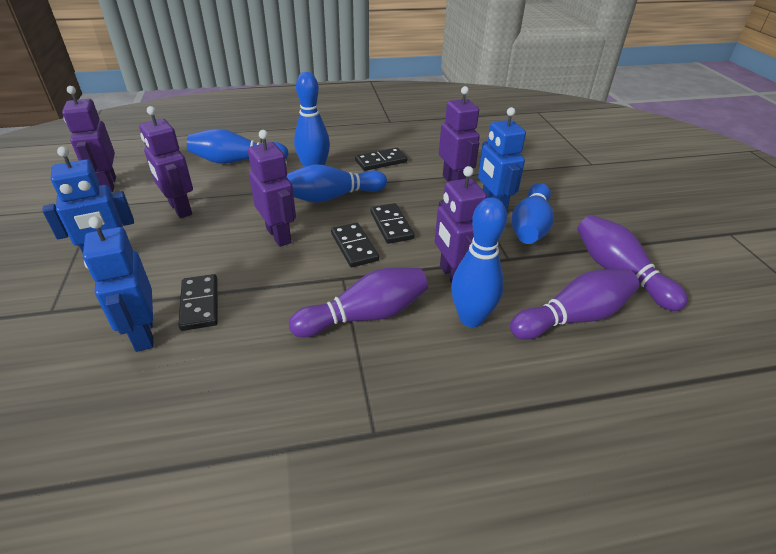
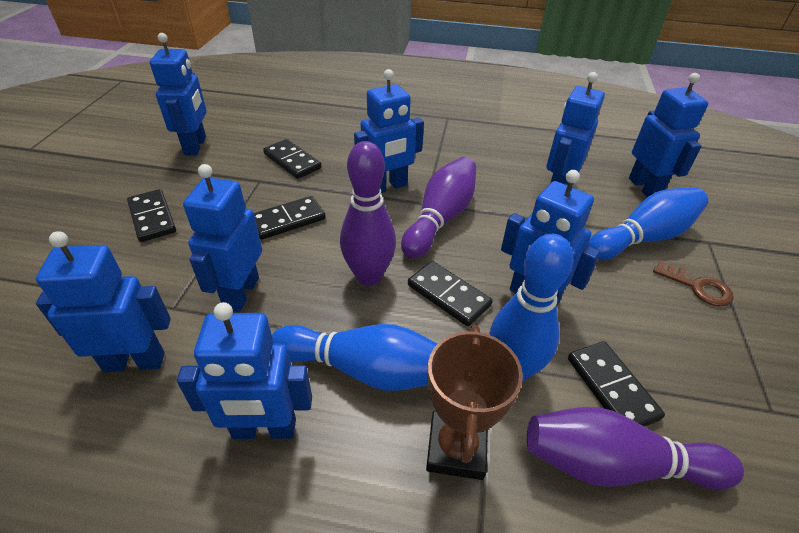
black domino: 4 -> 5
blue bowling pin: 5 -> 3
blue robot: 3 -> 8
brown key: 0 -> 1
brown trophy: 0 -> 1
purple robot: 5 -> 0

